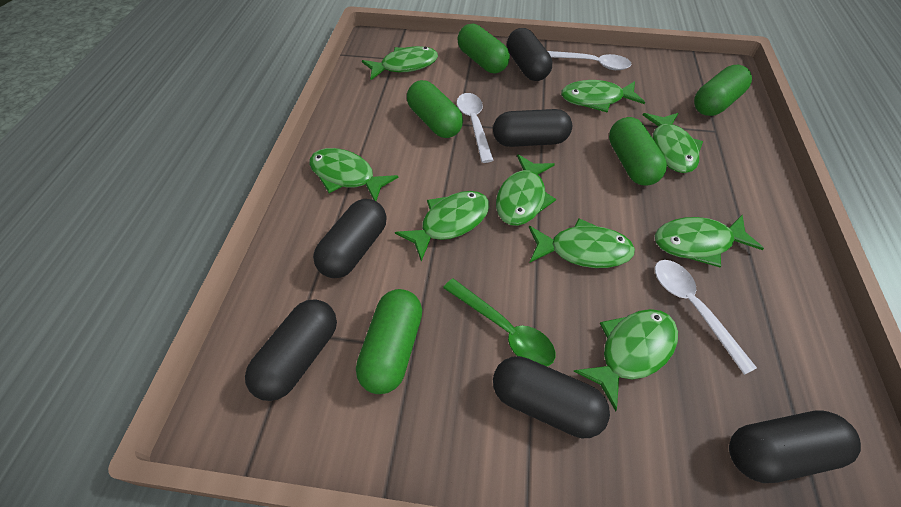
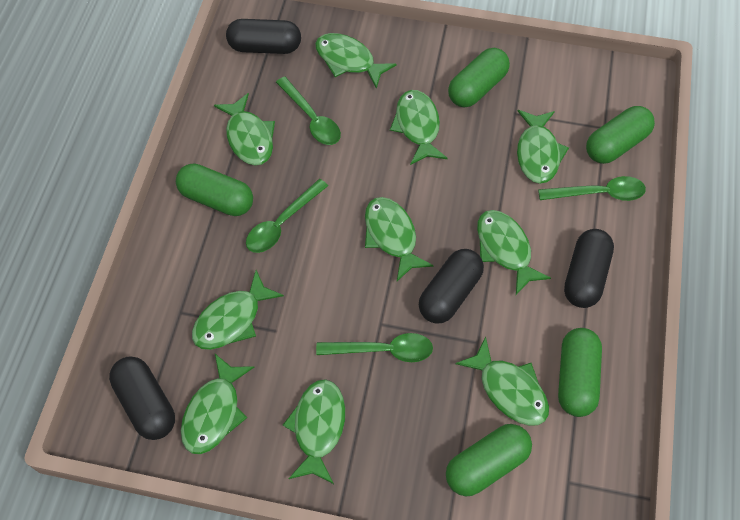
black capsule: 6 -> 4
green fish: 9 -> 10
green spoon: 1 -> 4
white spoon: 3 -> 0

